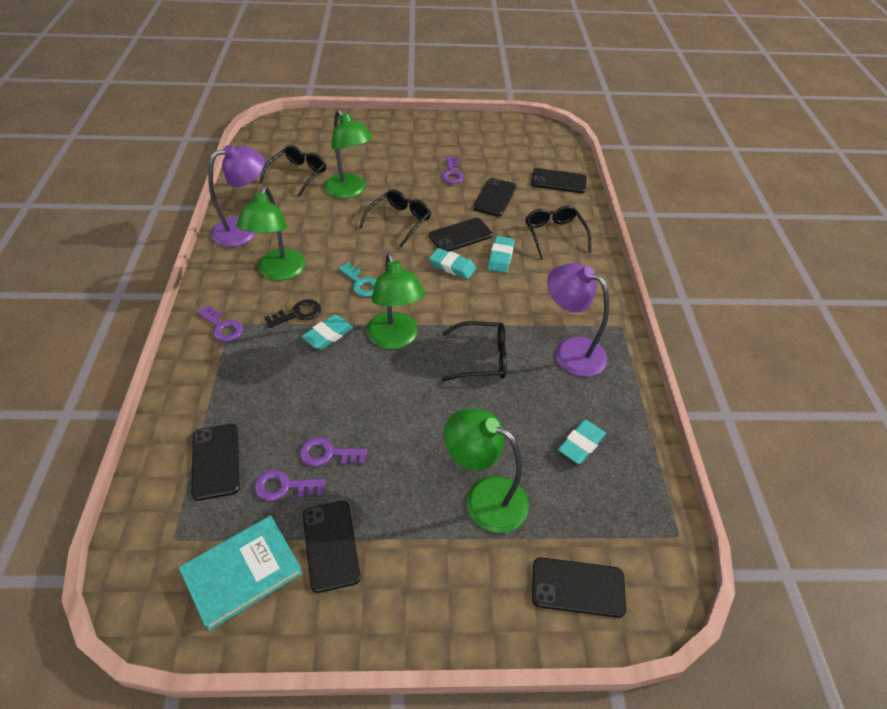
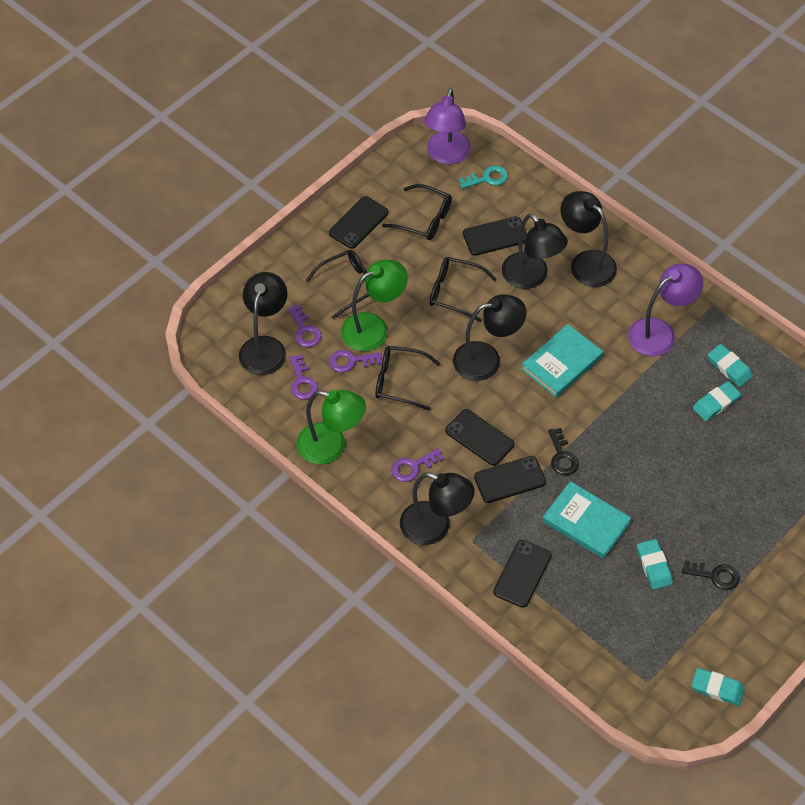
black key: 1 -> 2
black lamp: 0 -> 5
black phone: 6 -> 5
green lamp: 4 -> 2
turquoise book: 1 -> 2

